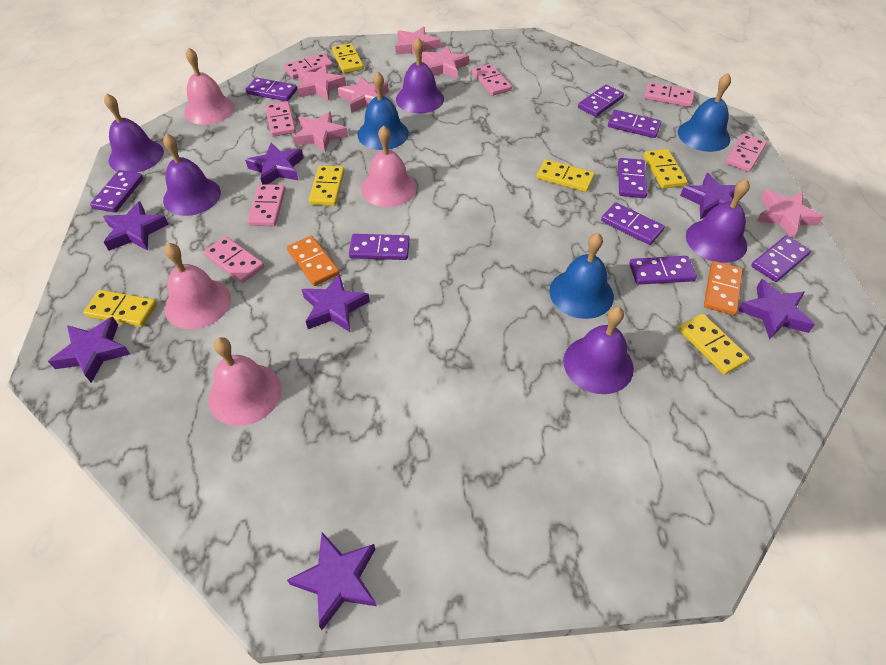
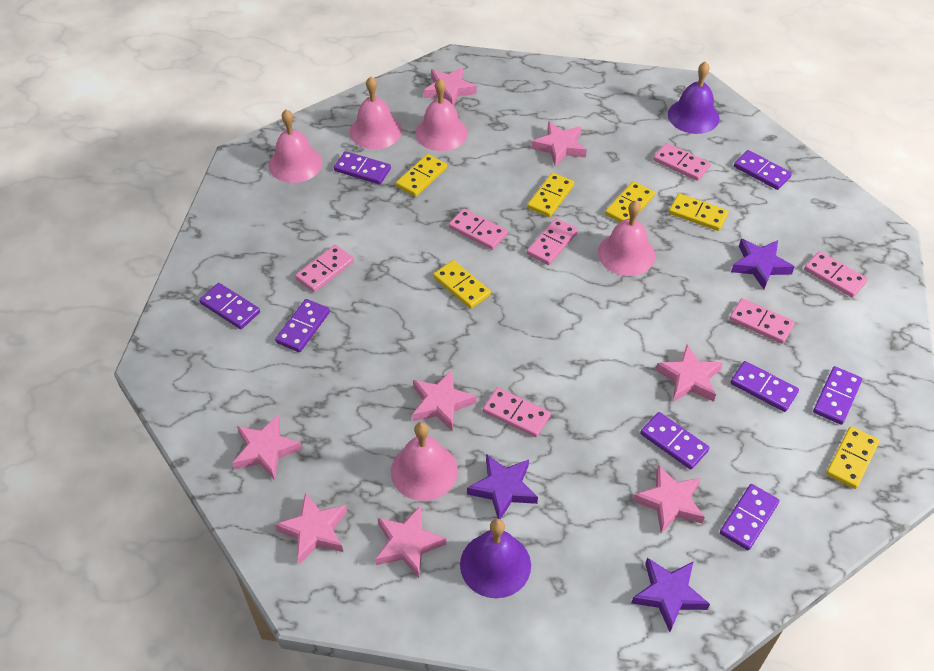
blue bell: 3 -> 0
orange domino: 2 -> 0
pink bell: 4 -> 5
pink star: 6 -> 8
purple bell: 5 -> 2
purple domino: 9 -> 8
purple star: 7 -> 3

